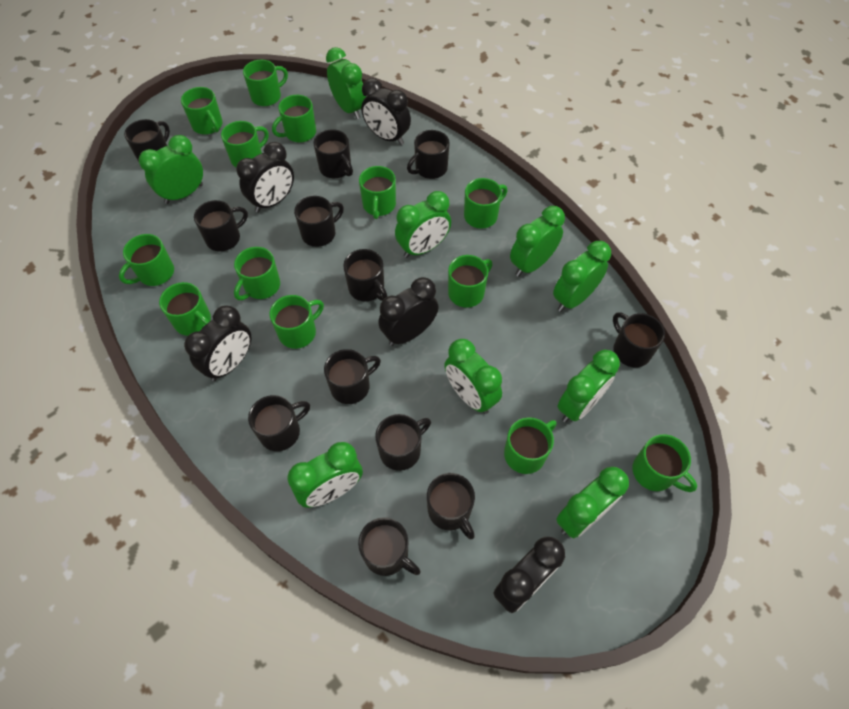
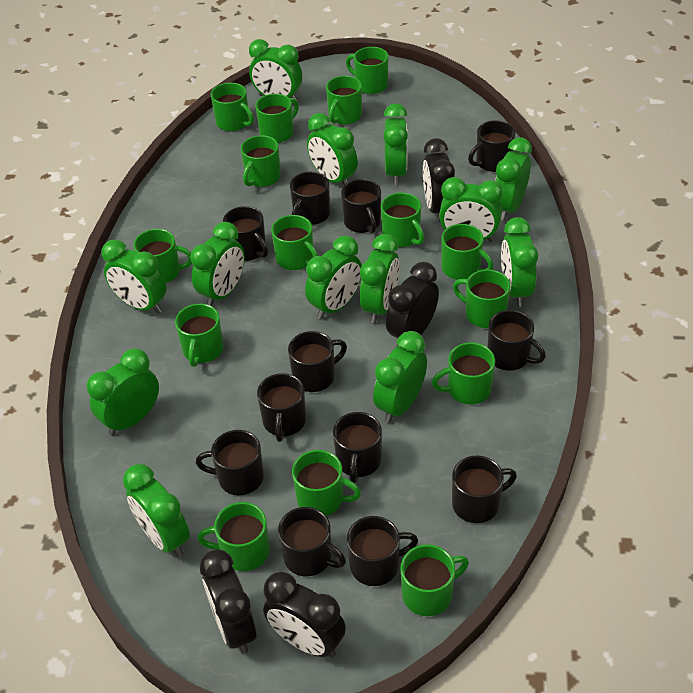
black clock: 5 -> 4
green clock: 9 -> 13
green mug: 13 -> 15

